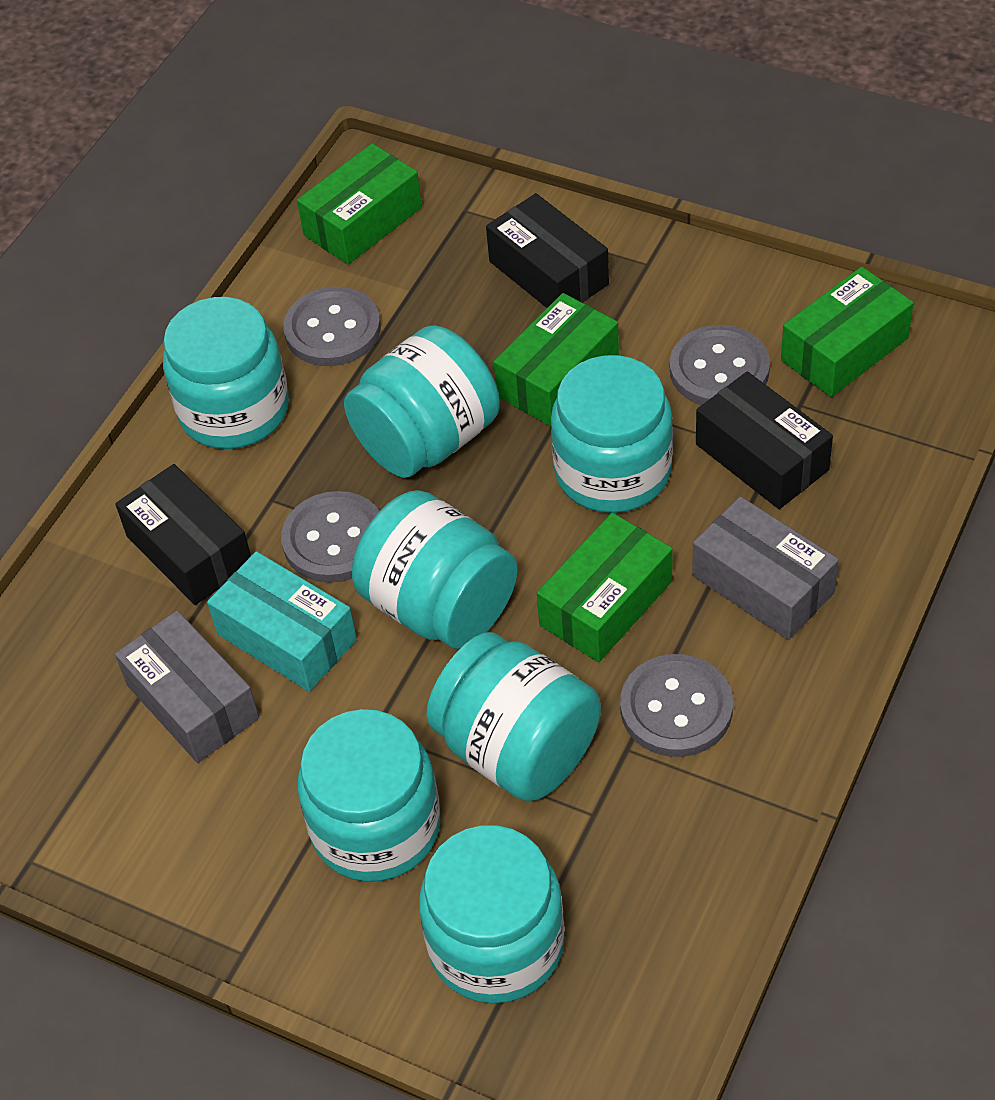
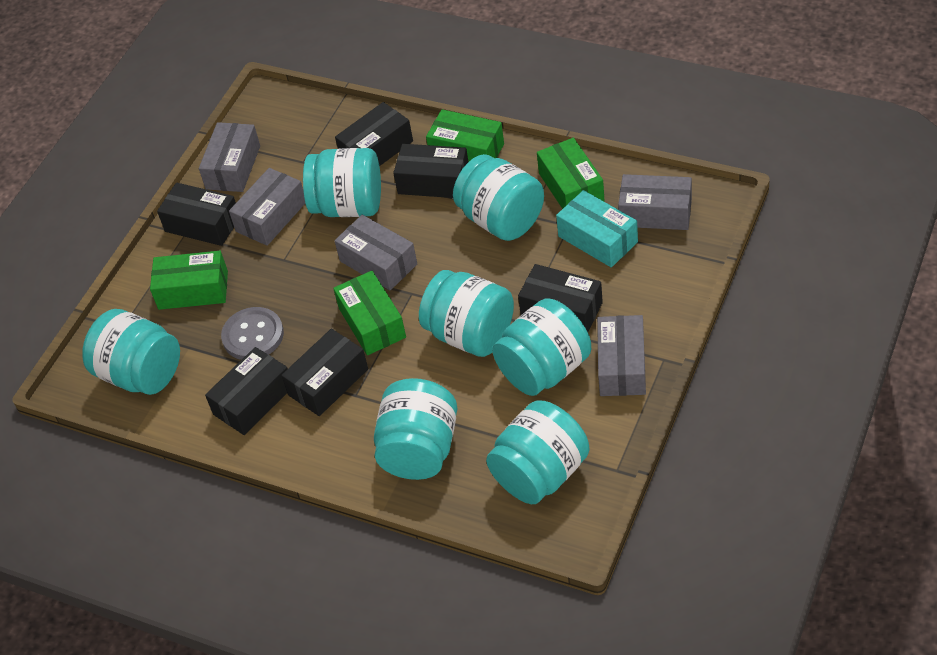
black box: 3 -> 6
grey box: 2 -> 5
grey button: 4 -> 1

